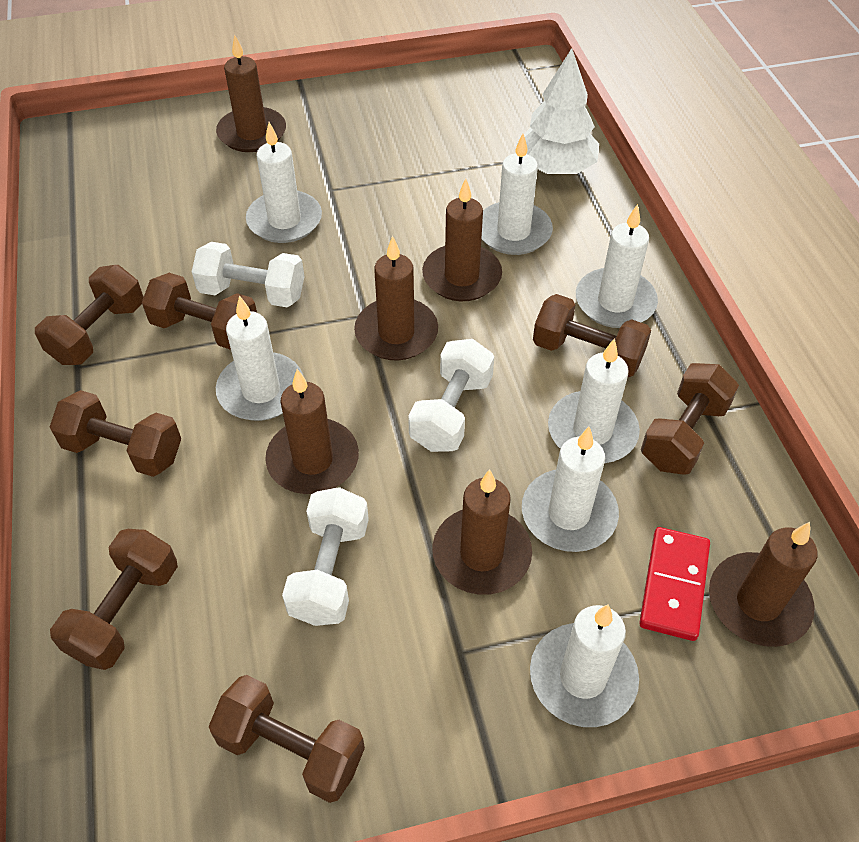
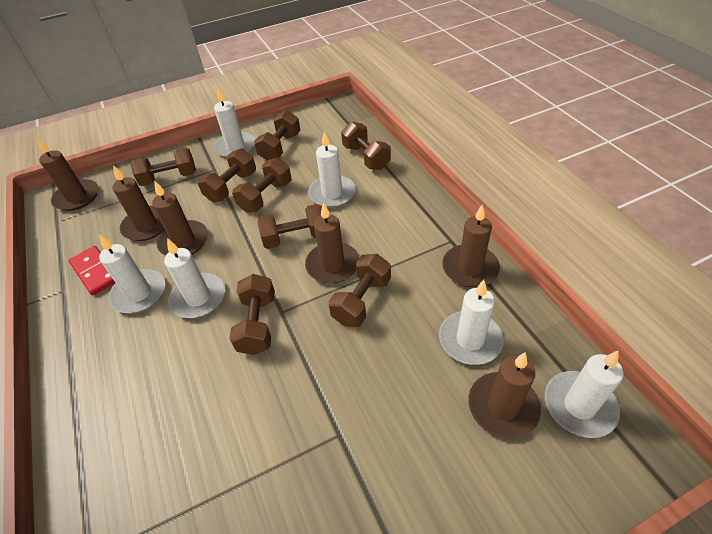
brown dumbbell: 7 -> 8
white candle: 7 -> 6
white dumbbell: 3 -> 0
white tree: 1 -> 0

